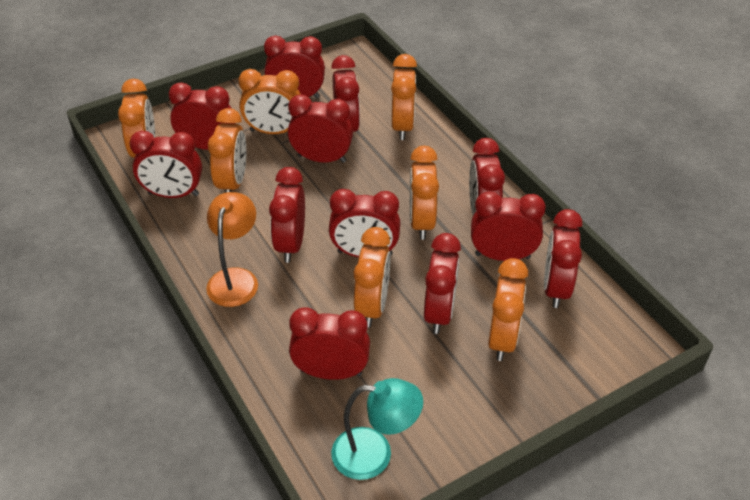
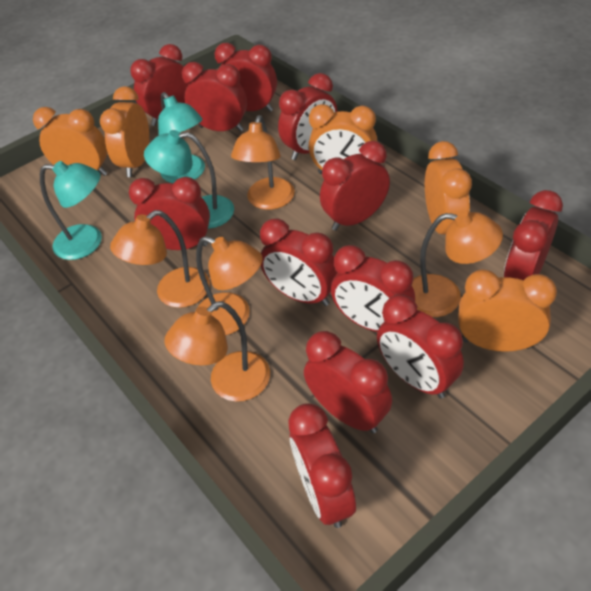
orange clock: 7 -> 5
orange lamp: 1 -> 5
turquoise lamp: 1 -> 3

